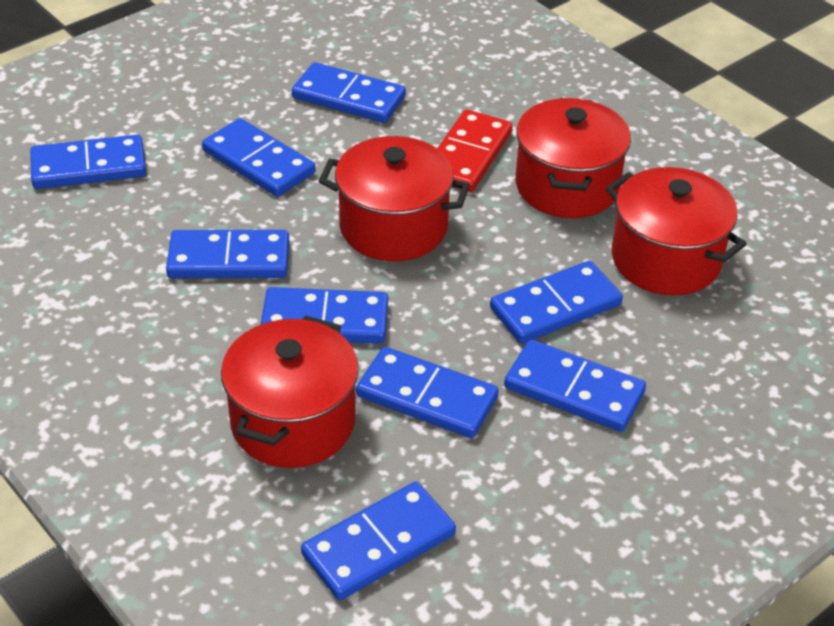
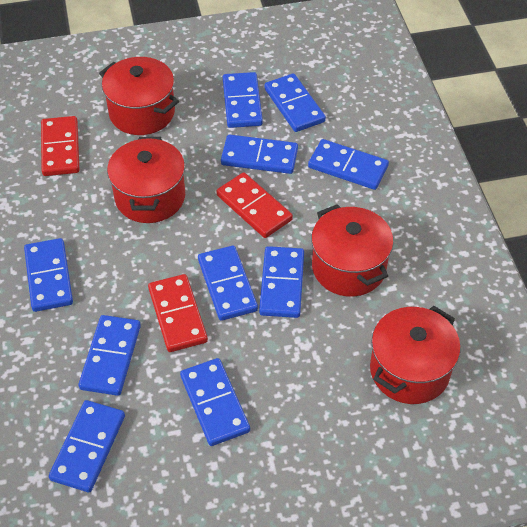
blue domino: 9 -> 10
red domino: 1 -> 3

